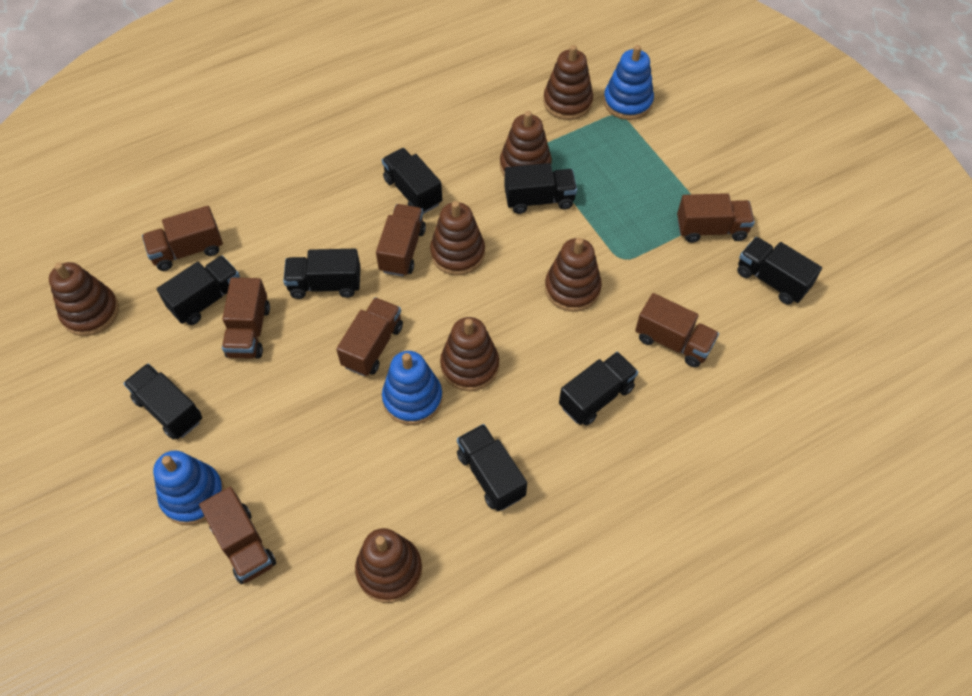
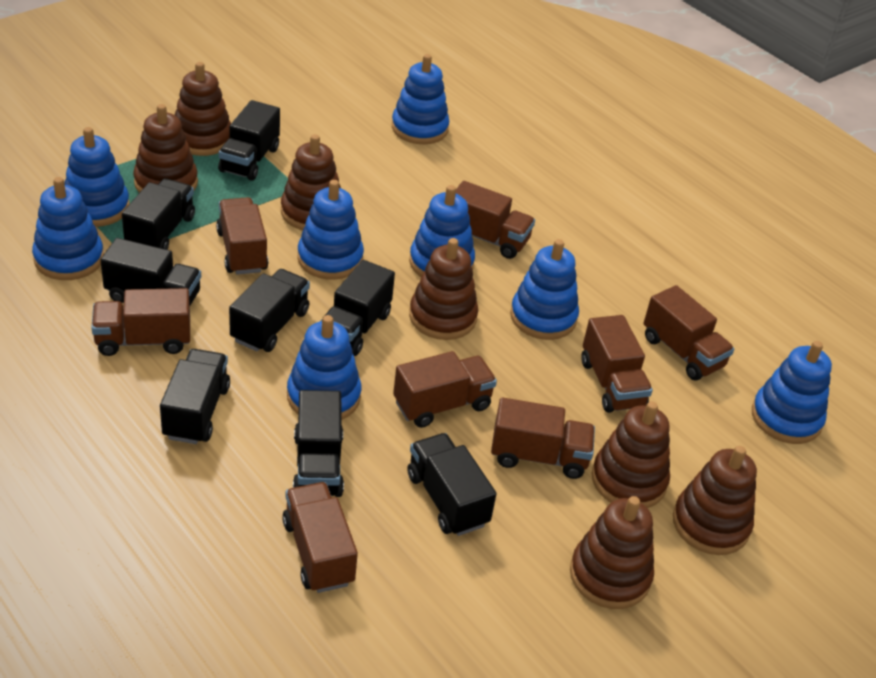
blue stacking toy: 3 -> 8
brown truck: 7 -> 8

